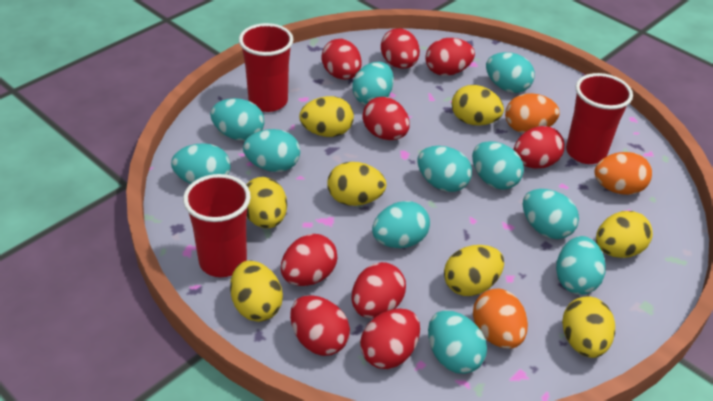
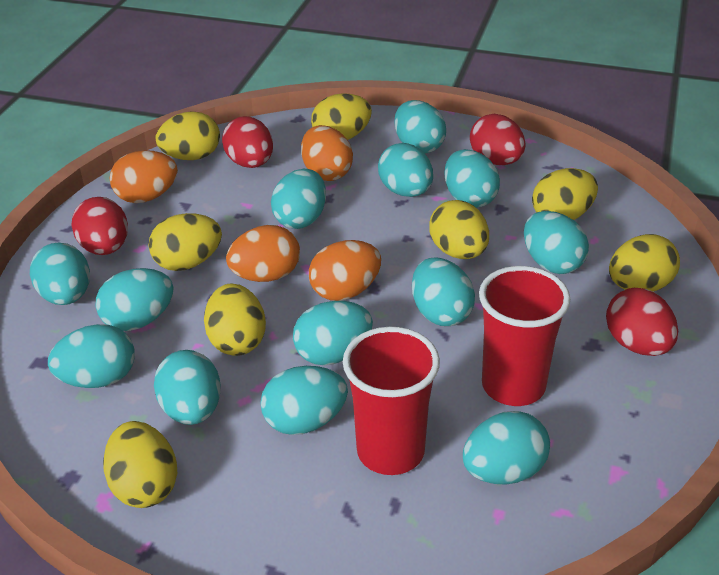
orange egg: 3 -> 4
red cup: 3 -> 2
red egg: 9 -> 4
turquoise egg: 11 -> 13

